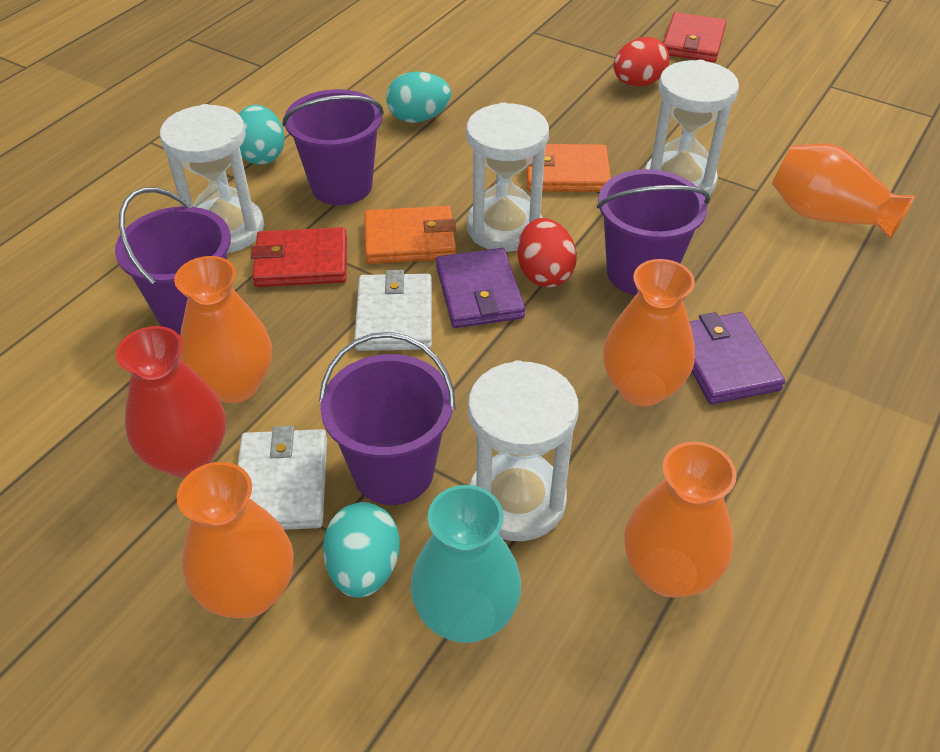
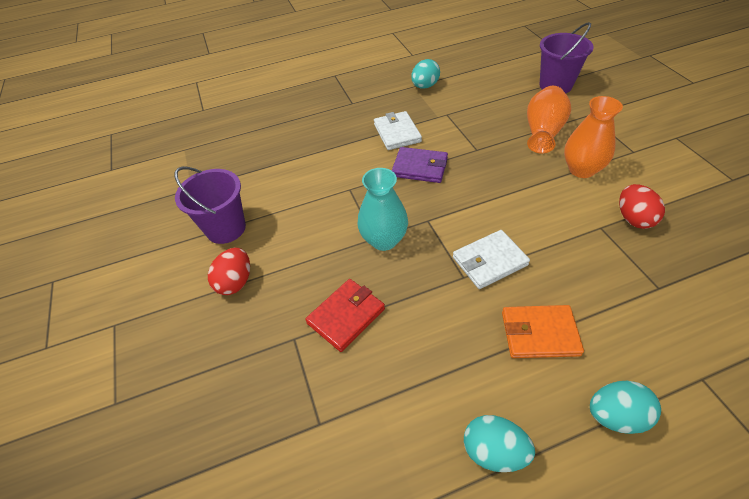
orange vase: 5 -> 2
orange wallet: 2 -> 1
purple bucket: 4 -> 2
purple wallet: 2 -> 1
red vase: 1 -> 0
red wallet: 2 -> 1
white hourglass: 4 -> 0

